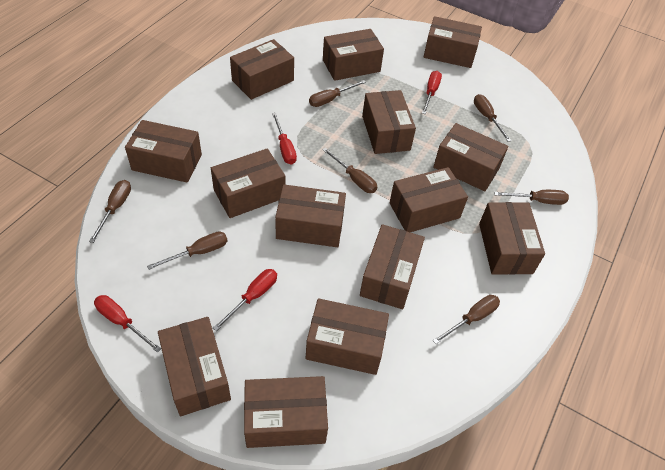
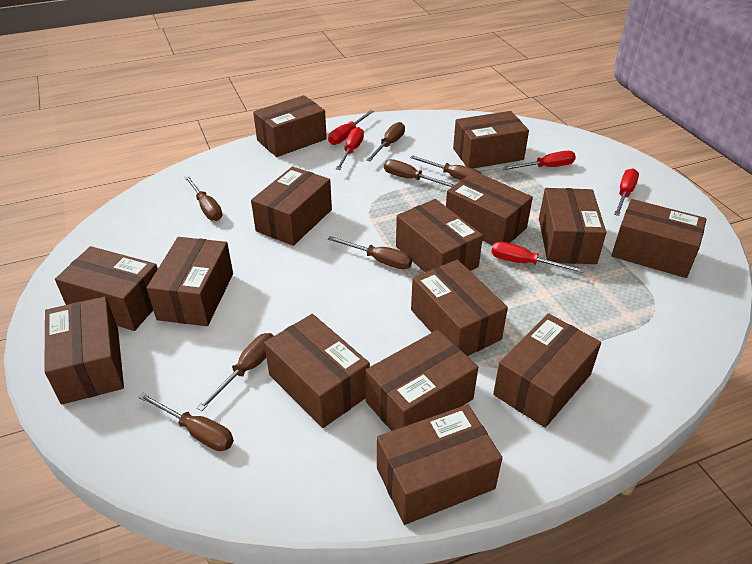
brown box: 14 -> 15
red screwdriver: 4 -> 5

